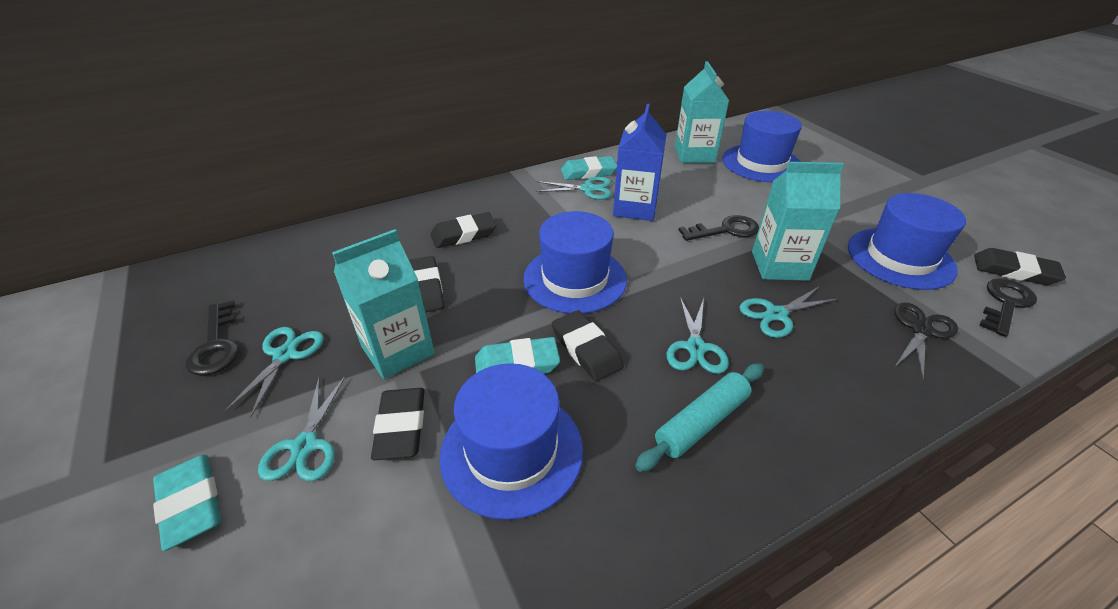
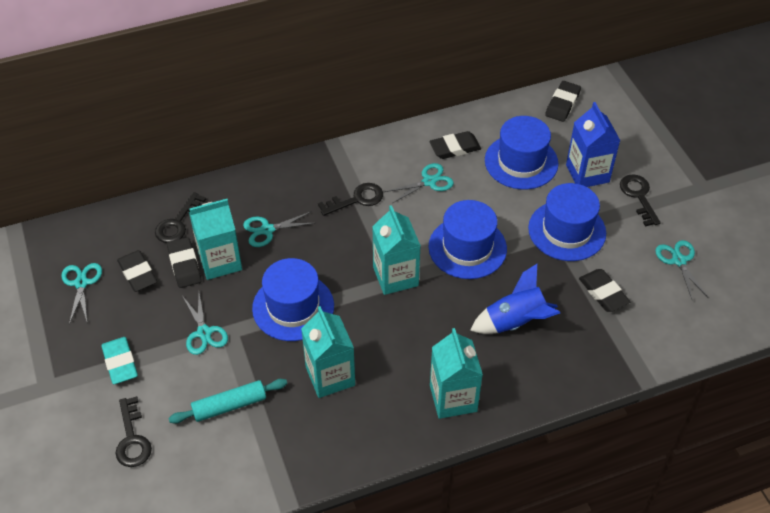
black key: 3 -> 4
black scissors: 1 -> 0
blue rocket: 0 -> 1
turquoise carton: 3 -> 4
turquoise eraser: 3 -> 1

